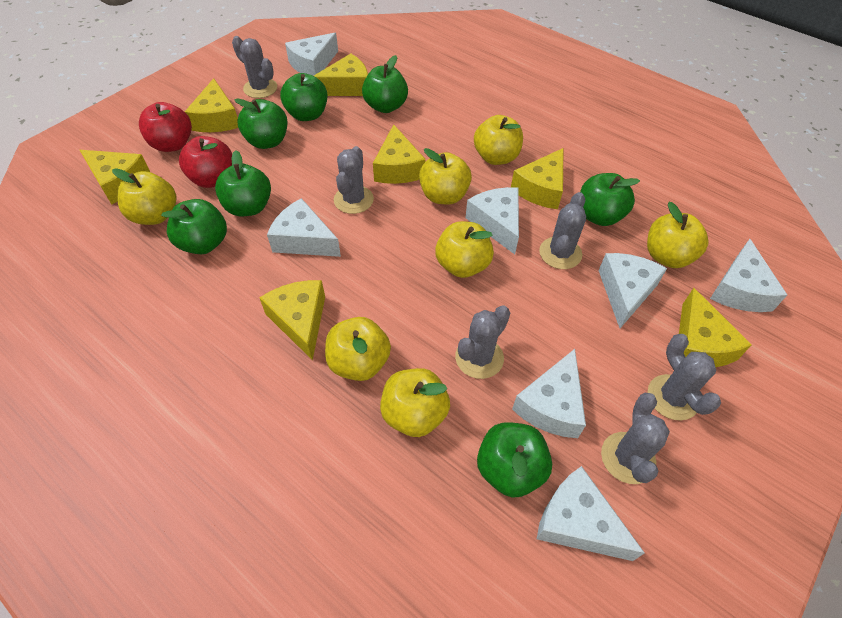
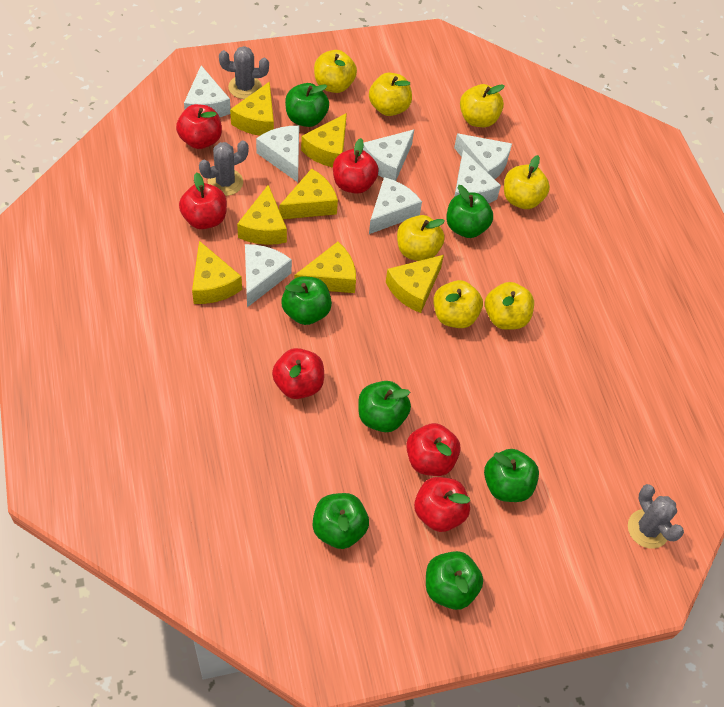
grey cactus: 6 -> 3
red apple: 2 -> 6

